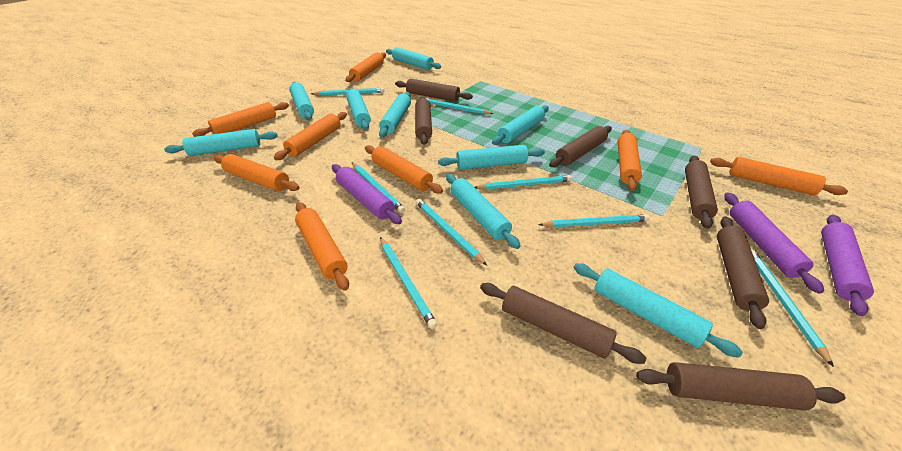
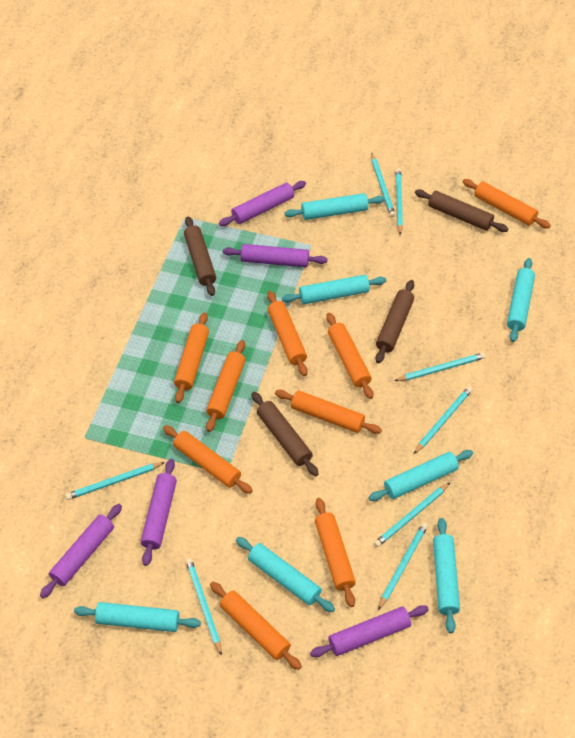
brown rolling pin: 7 -> 4
orange rolling pin: 8 -> 9
purple rolling pin: 3 -> 5
turquoise rolling pin: 9 -> 7

